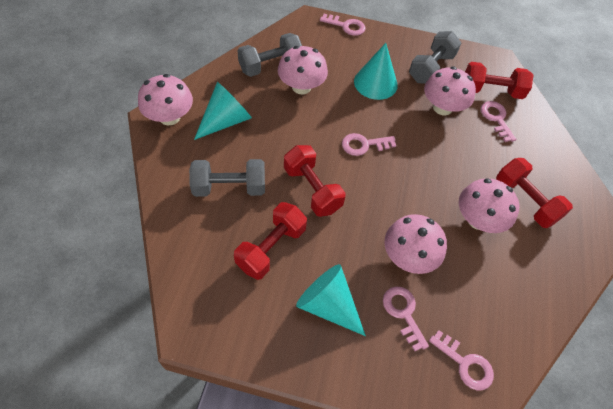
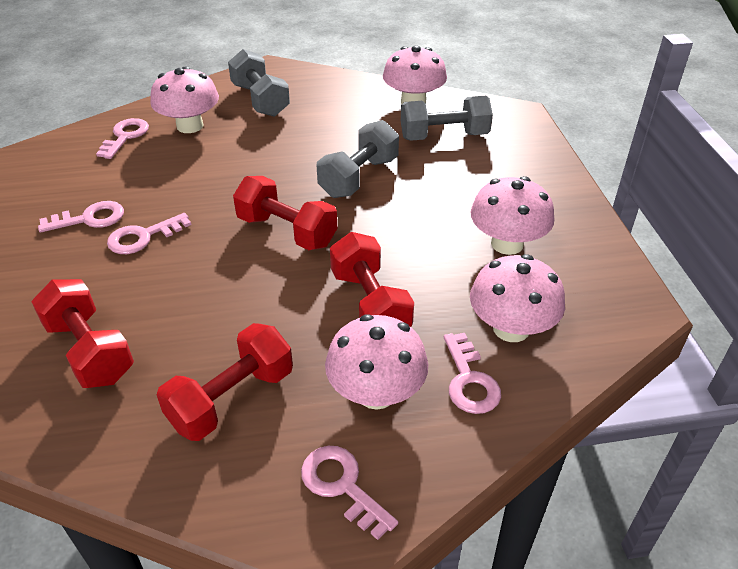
turquoise cone: 3 -> 0

